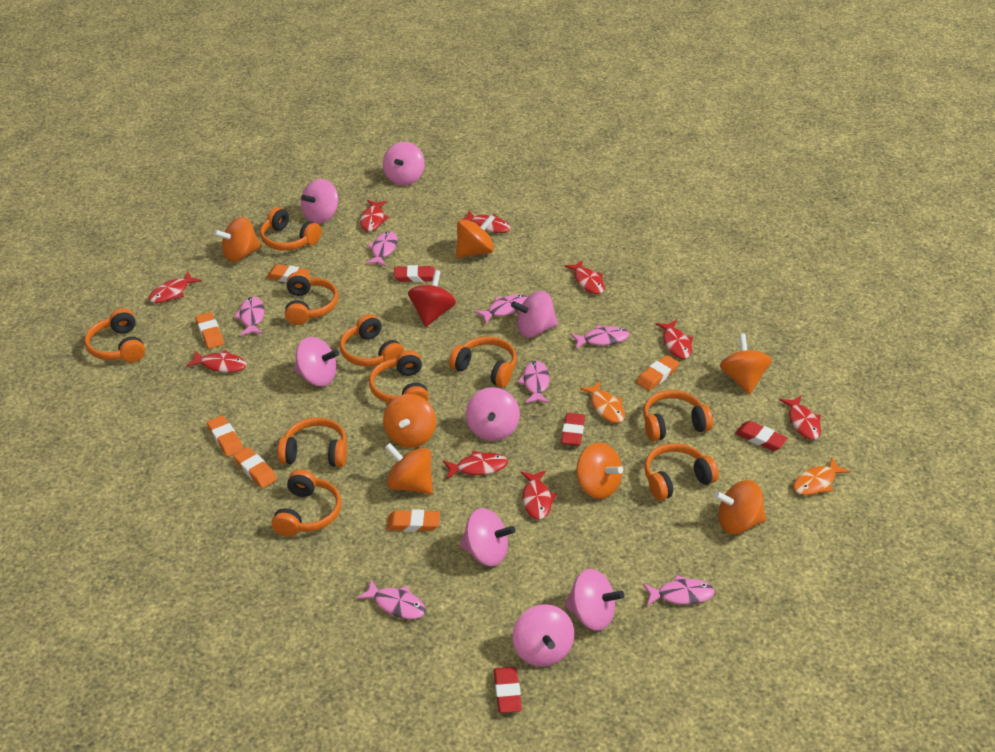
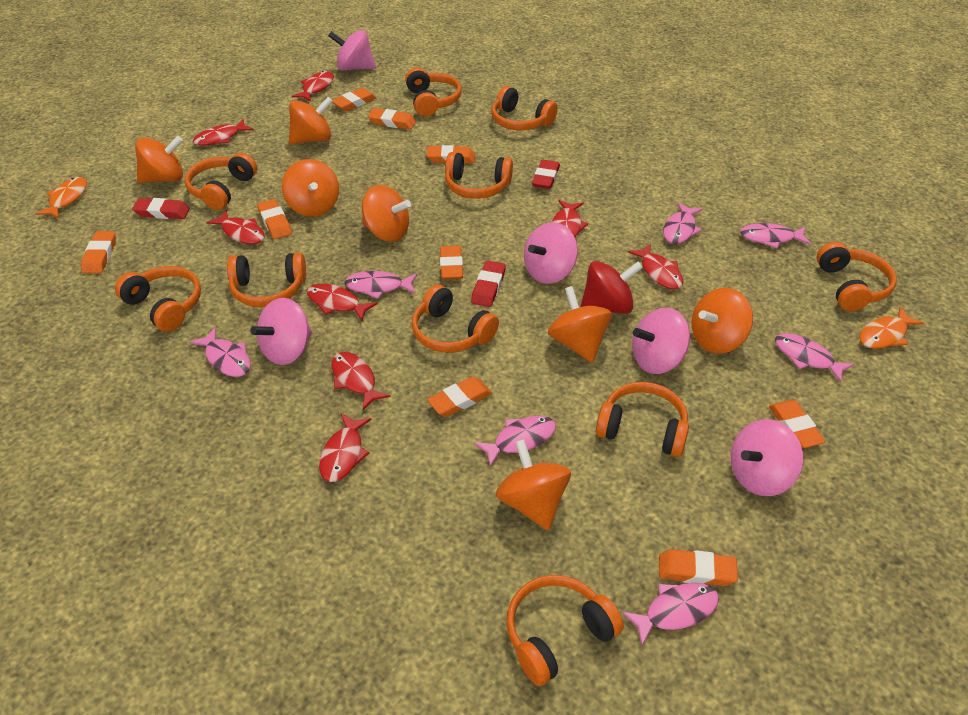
orange eraser: 6 -> 9
pink spinning top: 8 -> 5
red eraser: 4 -> 3
red fish: 9 -> 8

